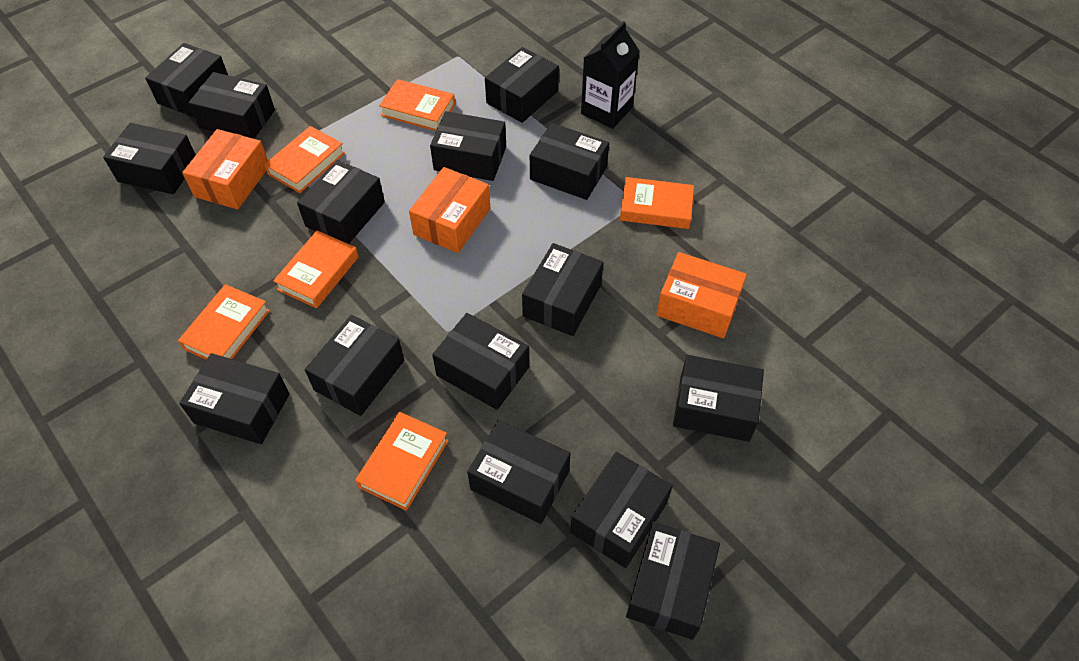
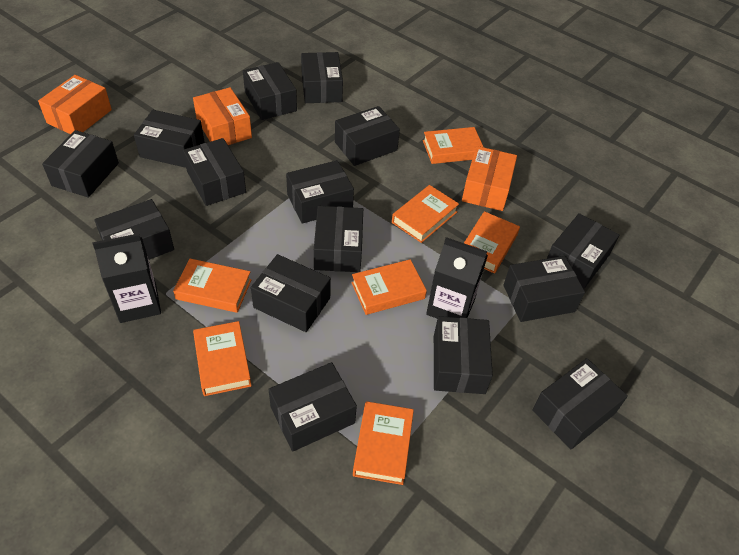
black carton: 1 -> 2
orange book: 6 -> 7

